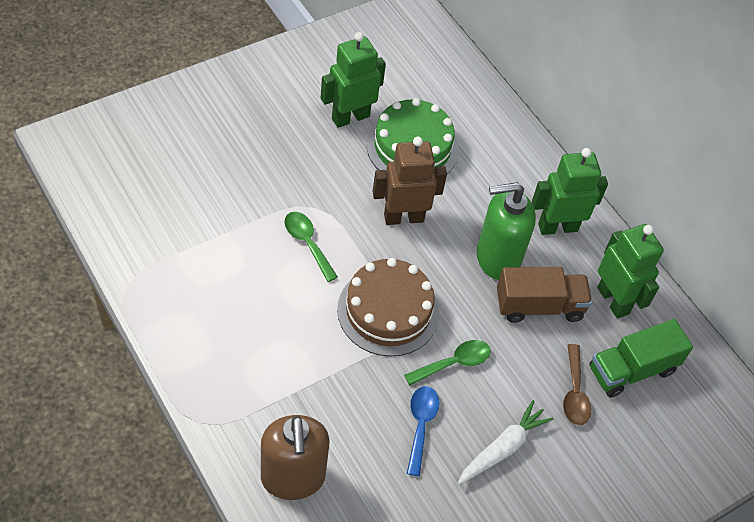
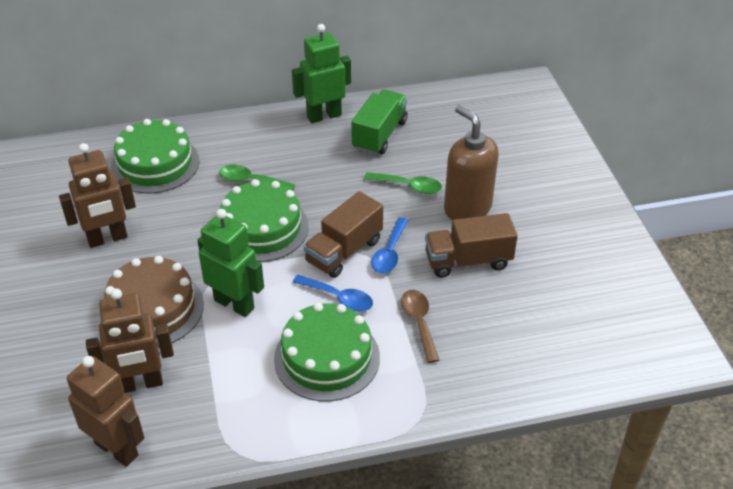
blue spoon: 1 -> 2
brown robot: 1 -> 3
brown truck: 1 -> 2
green cake: 1 -> 3
green robot: 3 -> 2
green soap dispenser: 1 -> 0
white carrot: 1 -> 0

